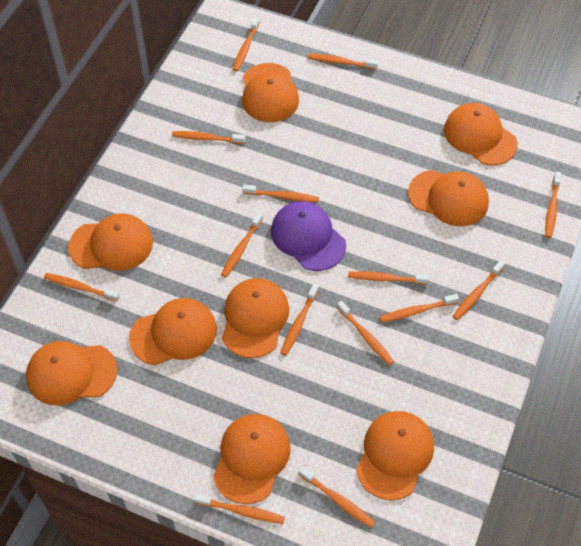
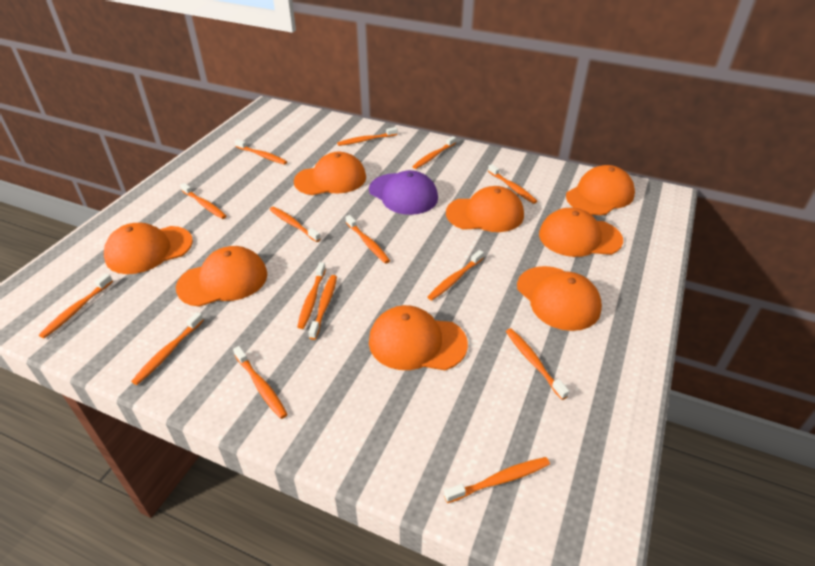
orange cap: 9 -> 8
orange toothbrush: 14 -> 15

